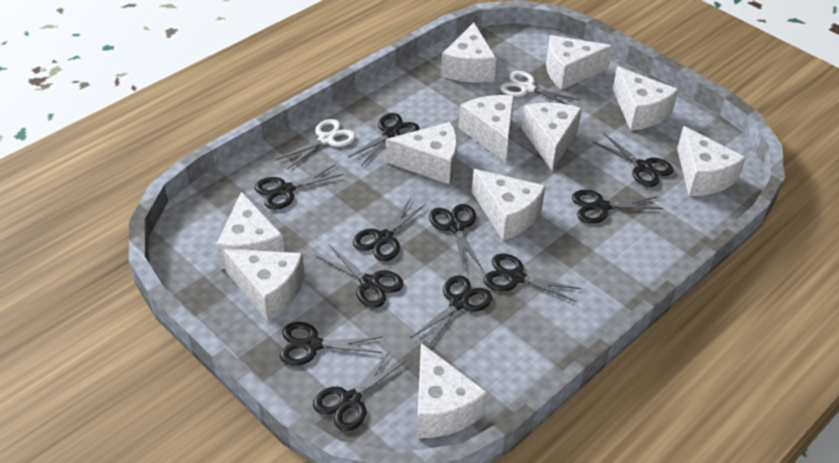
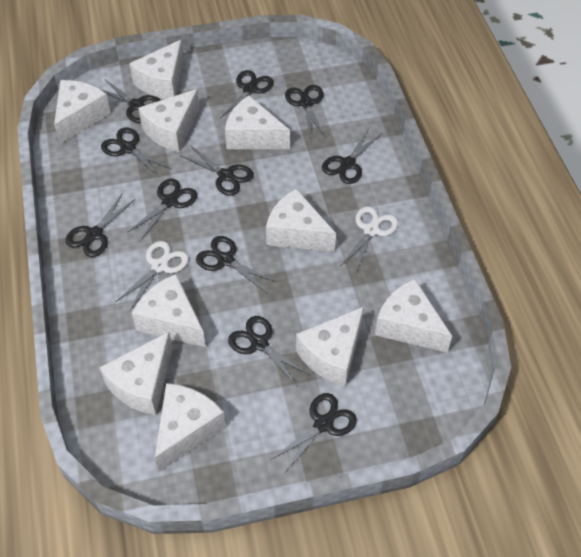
white cheese: 11 -> 10

